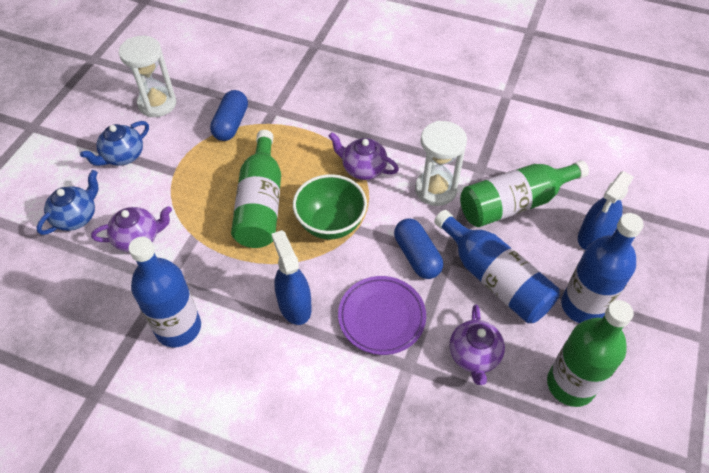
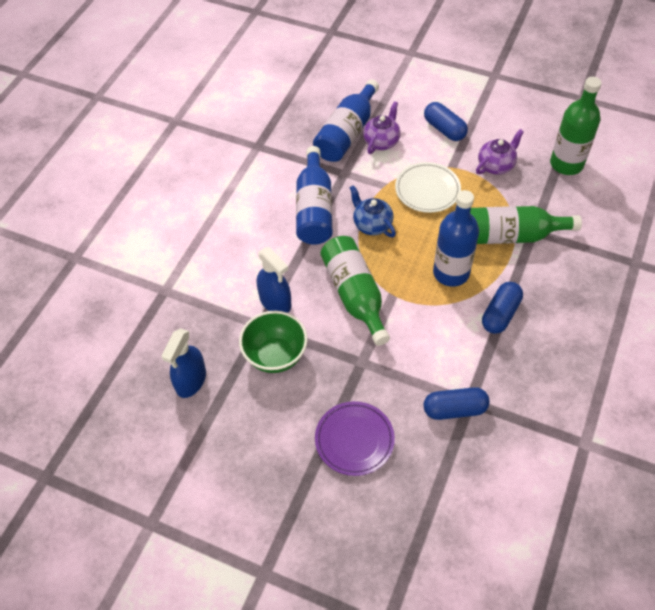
blue capsule: 2 -> 3
blue teapot: 2 -> 1
purple teapot: 3 -> 2
white hourglass: 2 -> 0
white plate: 0 -> 1

